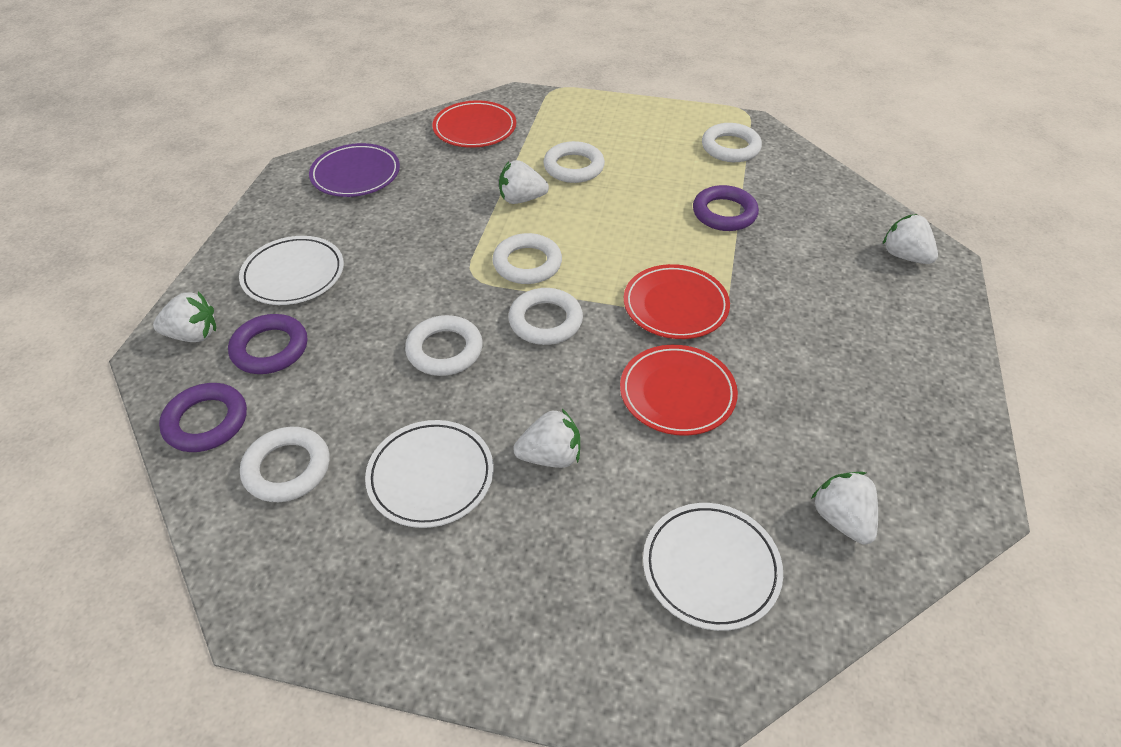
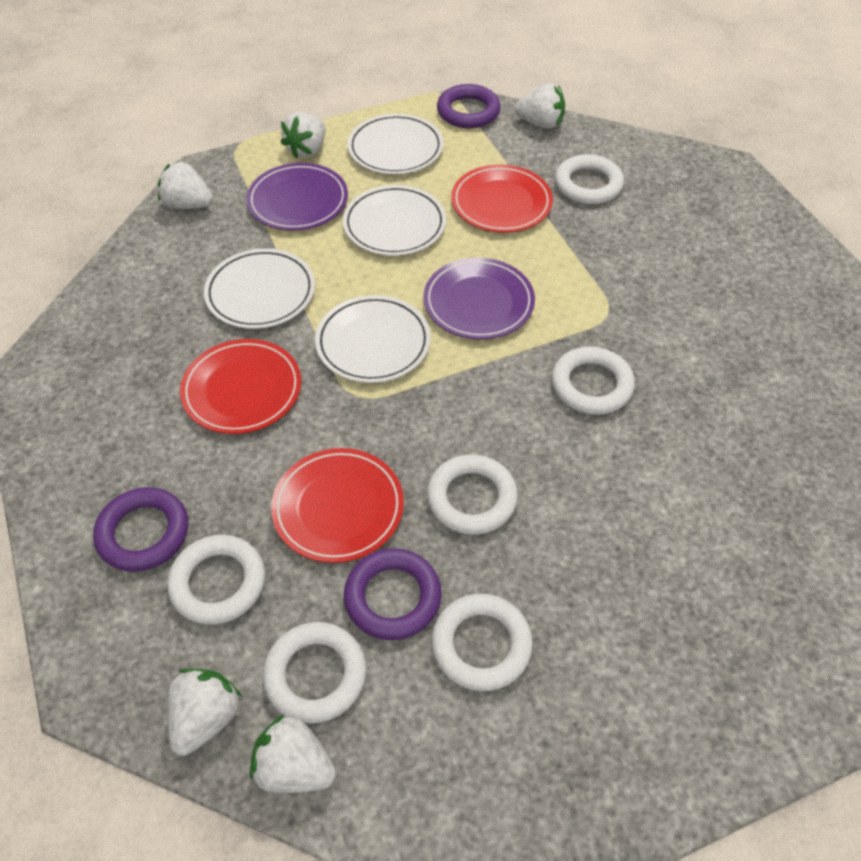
purple plate: 1 -> 2
white plate: 3 -> 4

